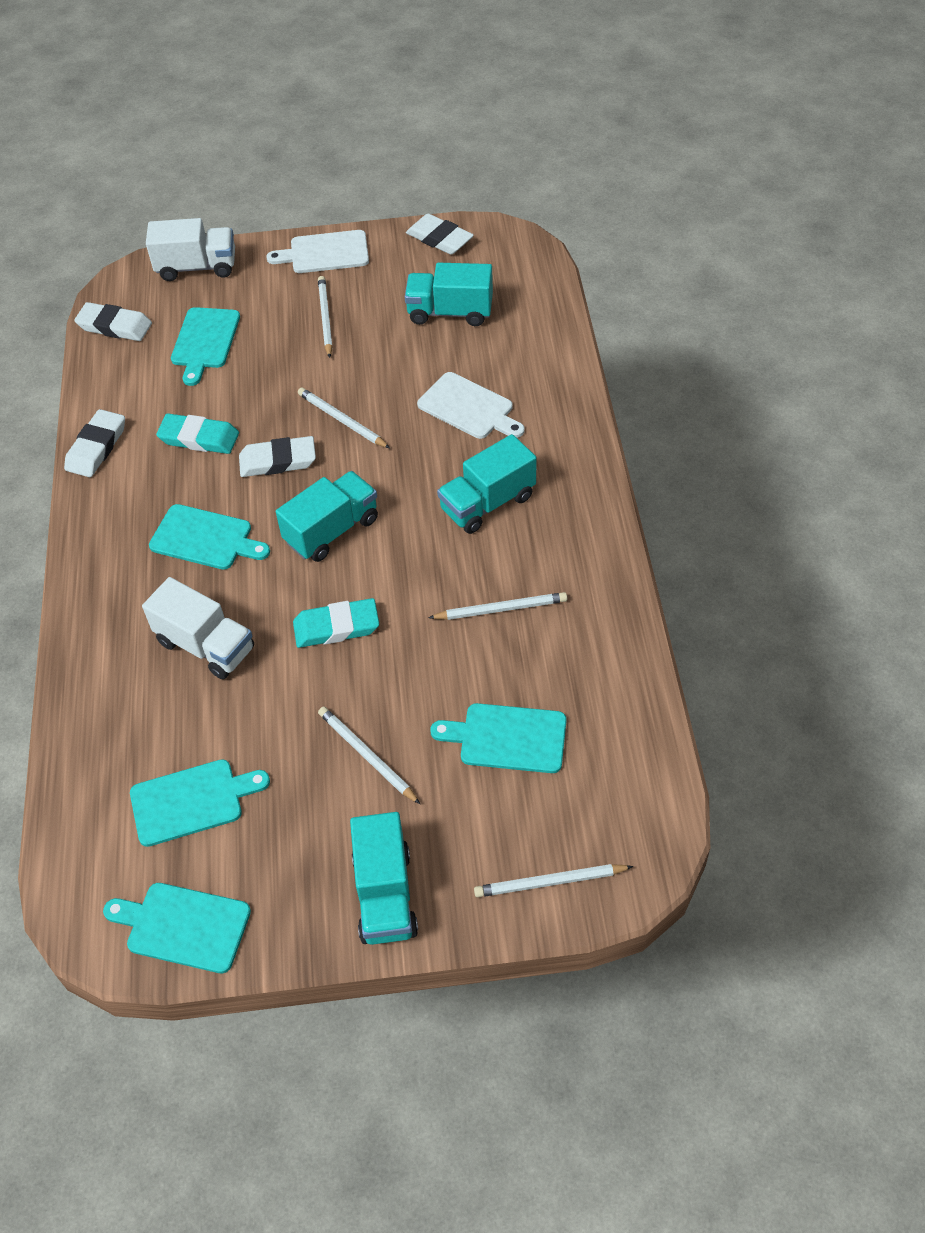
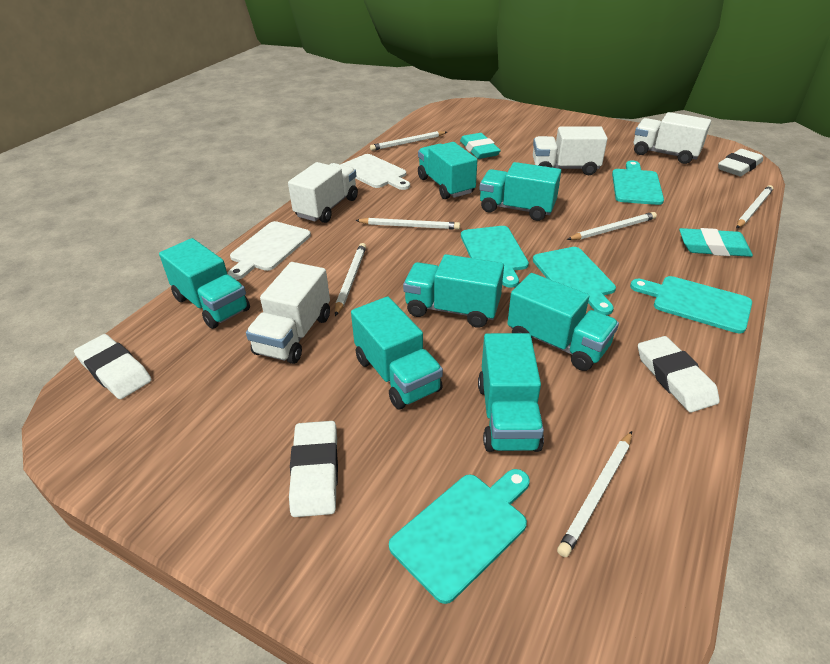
turquoise truck: 4 -> 7
white pencil: 5 -> 6
white truck: 2 -> 4

